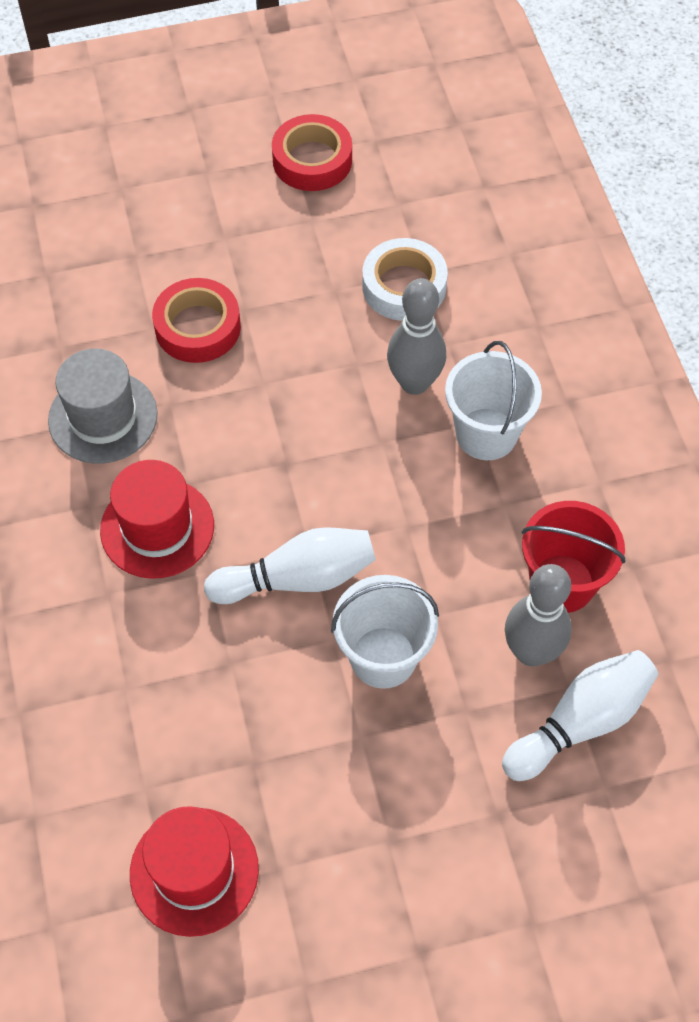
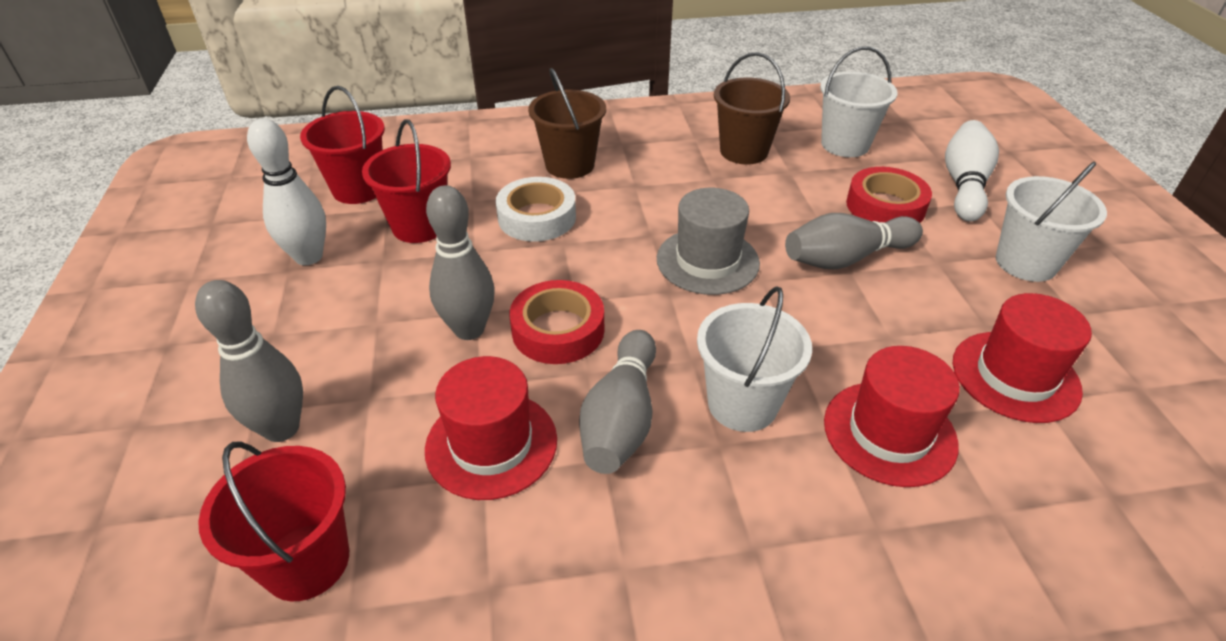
brown bucket: 0 -> 2
grey bowling pin: 2 -> 4
red bucket: 1 -> 3
red hat: 2 -> 3
white bucket: 2 -> 3

